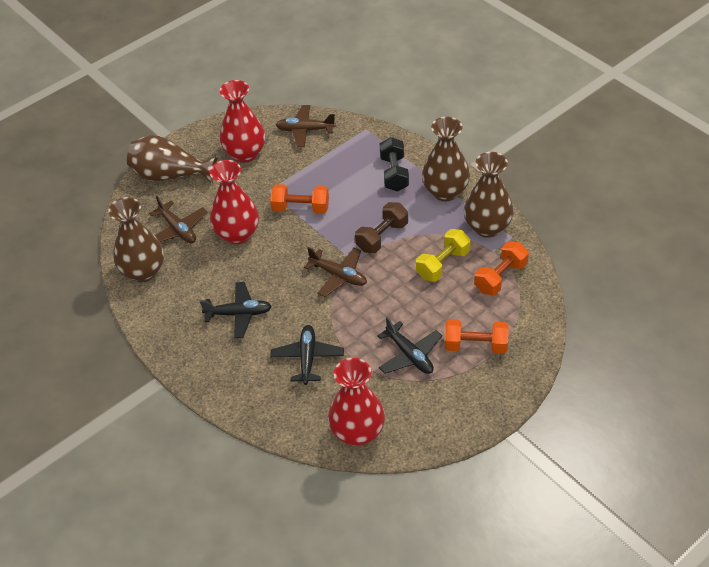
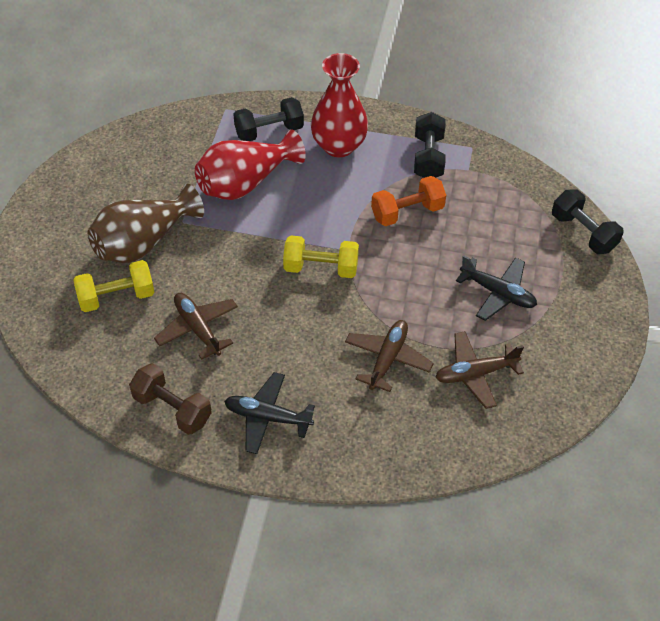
black dumbbell: 1 -> 3
black plane: 3 -> 2
brown vase: 4 -> 1
orange dumbbell: 3 -> 1
red vase: 3 -> 2
yellow dumbbell: 1 -> 2

